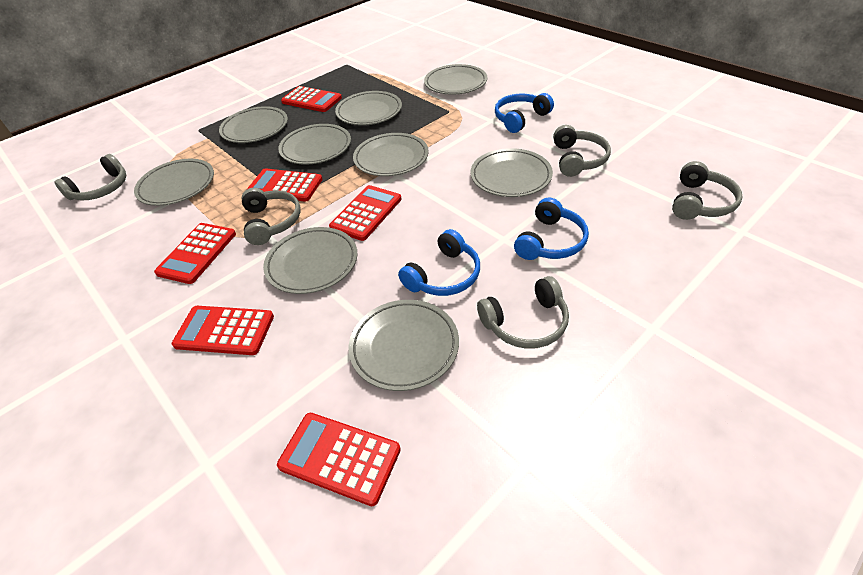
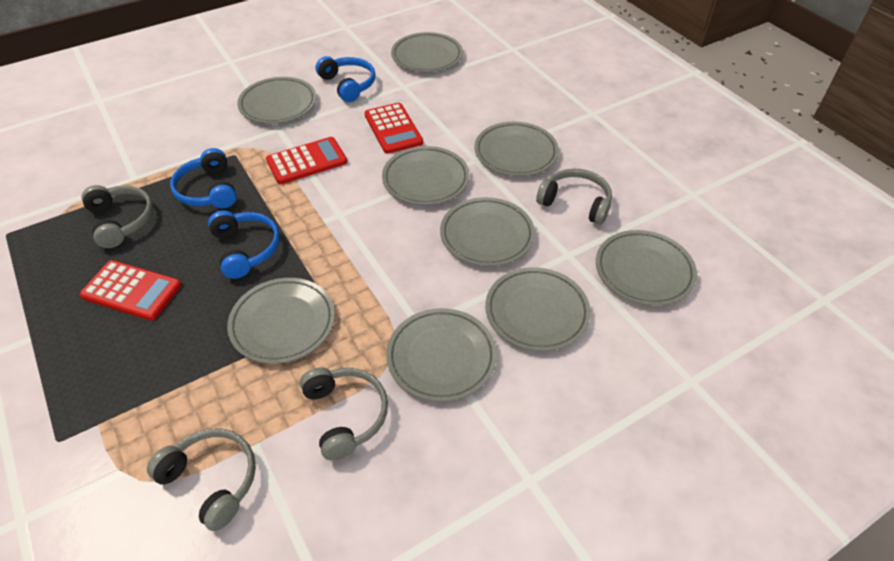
grey headphones: 5 -> 4
red calculator: 6 -> 3

